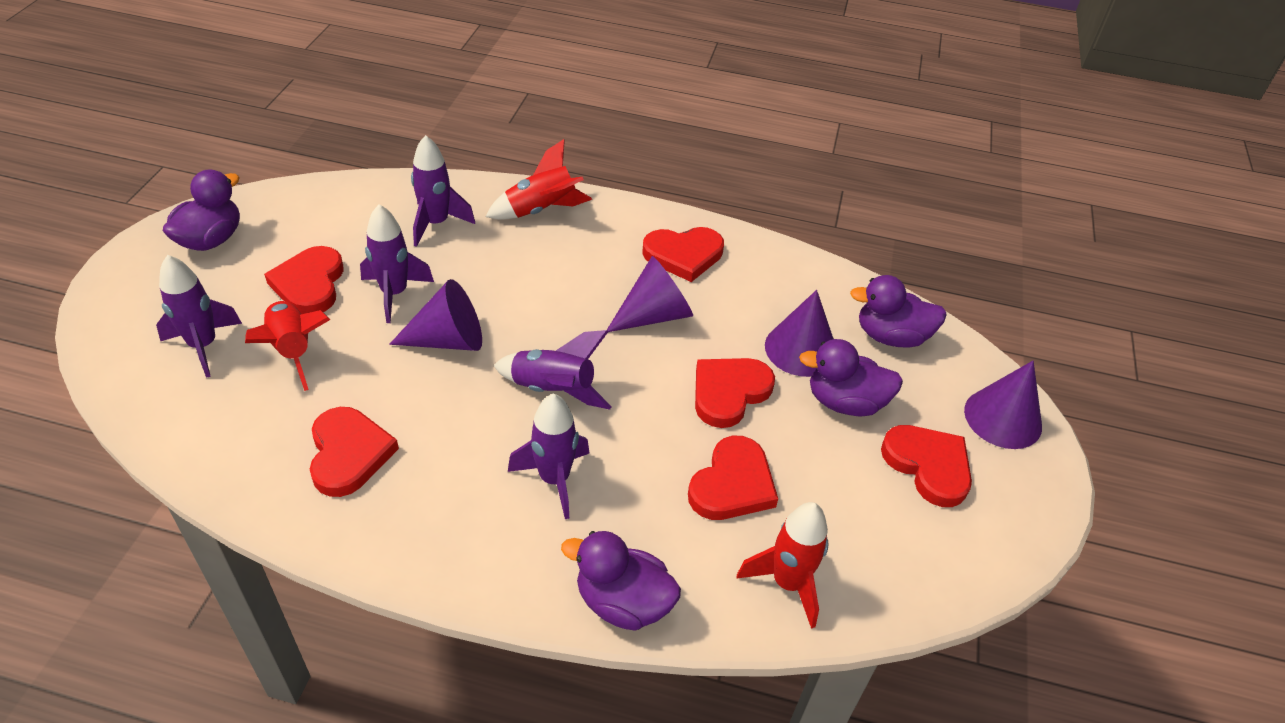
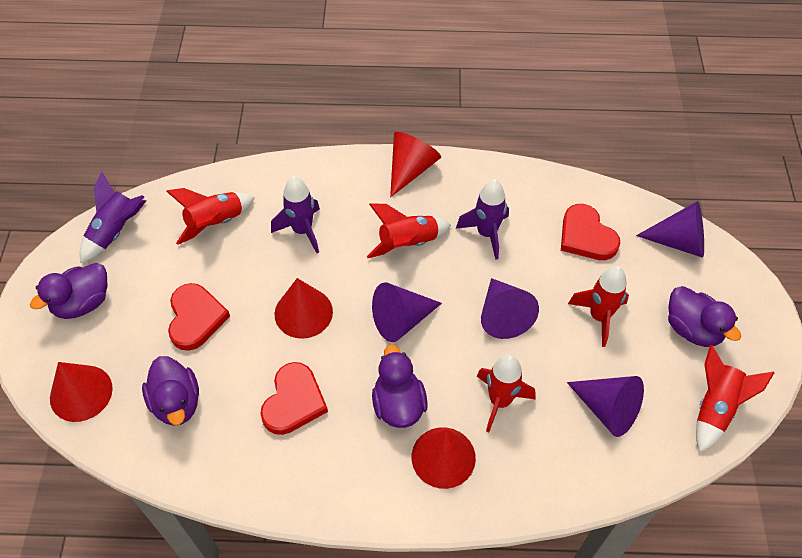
purple rocket: 5 -> 3
red cone: 0 -> 4
red heart: 6 -> 3
red rocket: 3 -> 5

